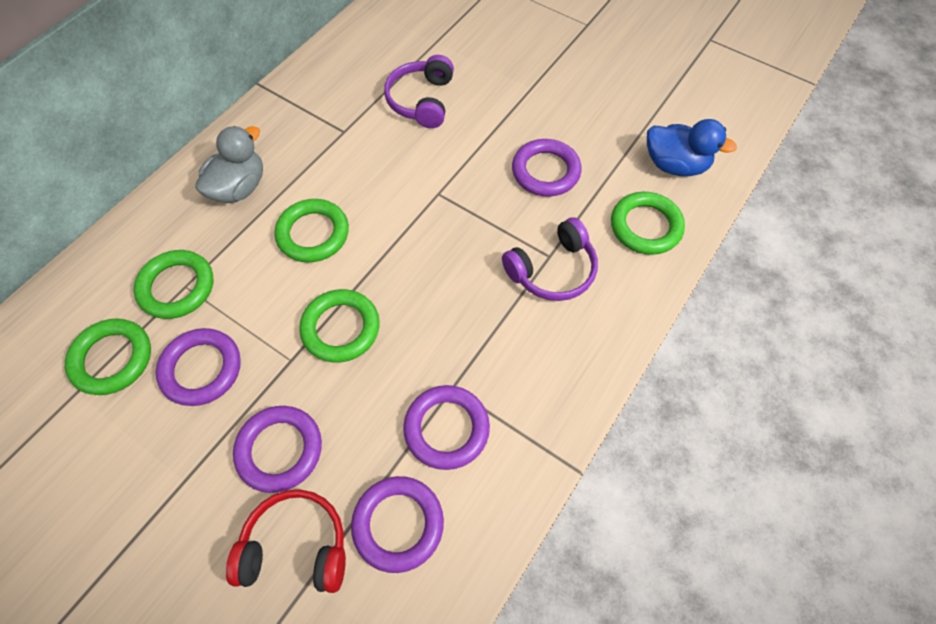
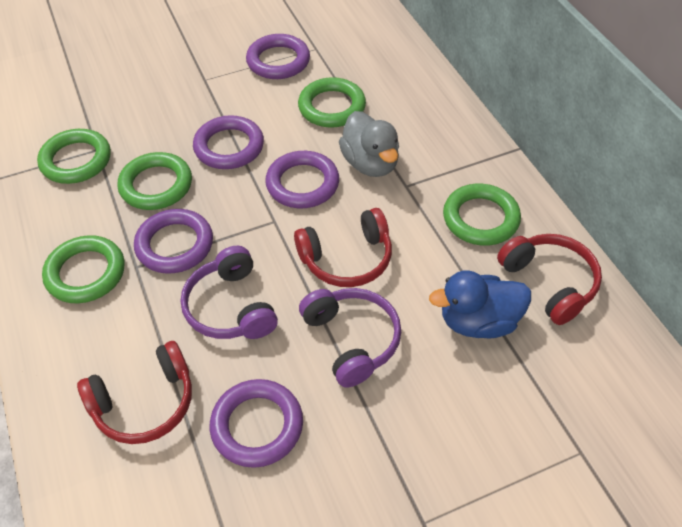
red headphones: 1 -> 3

